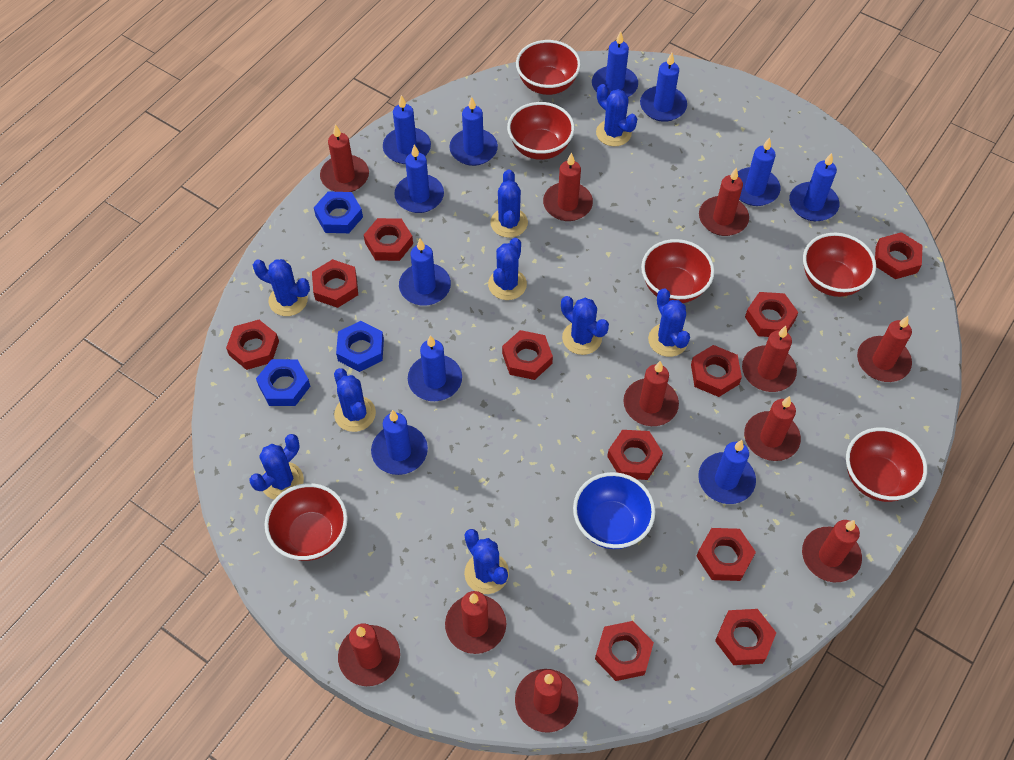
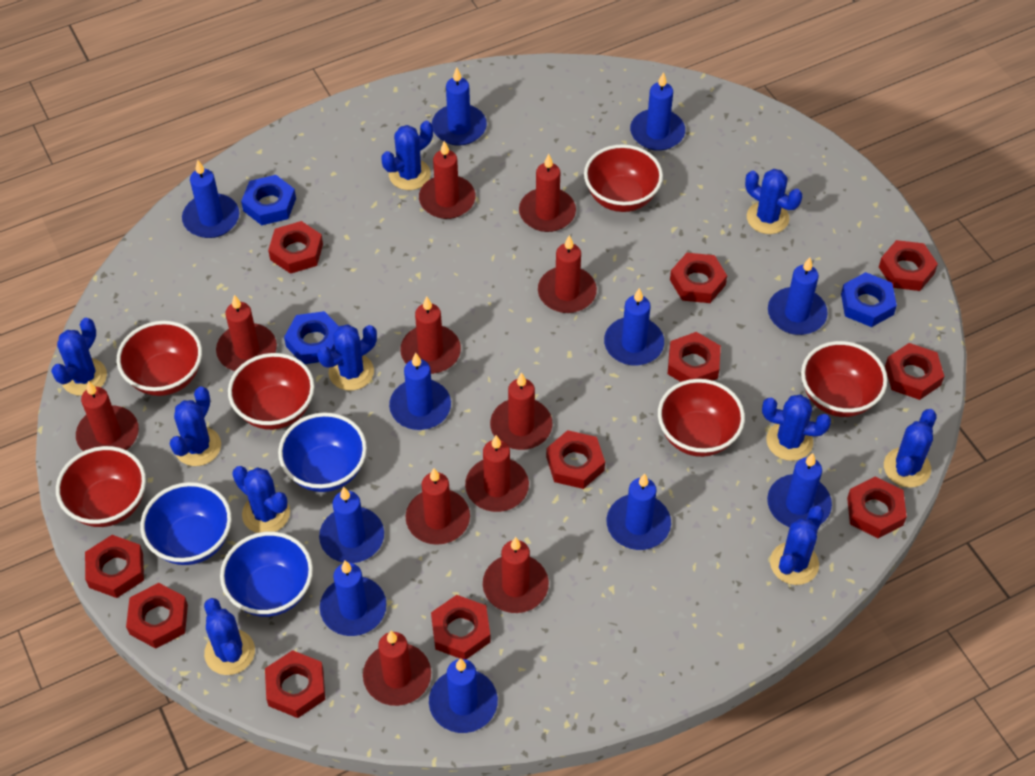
blue bowl: 1 -> 3
blue cactus: 9 -> 10

